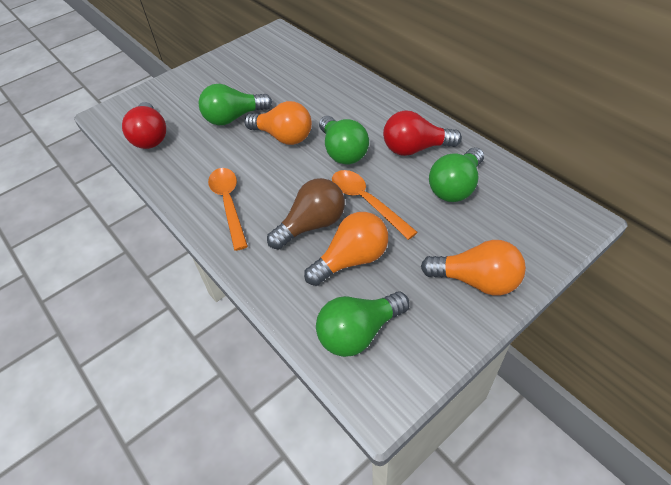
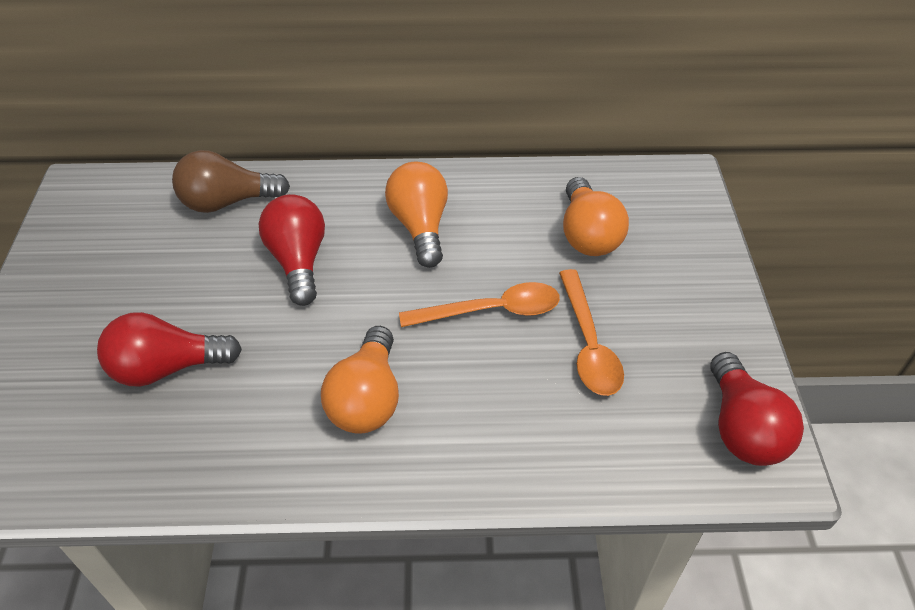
green light bulb: 4 -> 0
red light bulb: 2 -> 3

